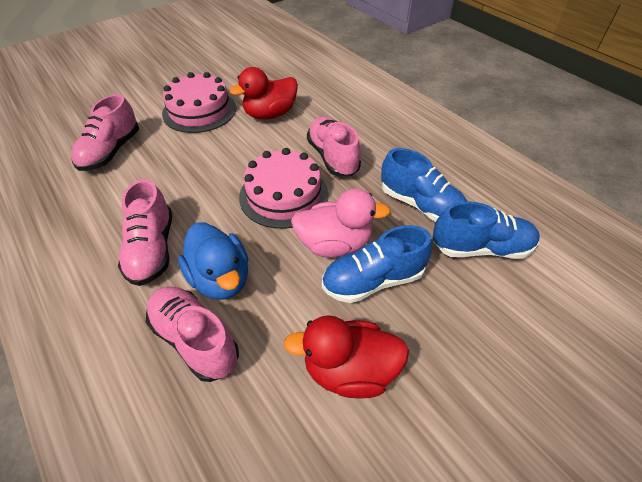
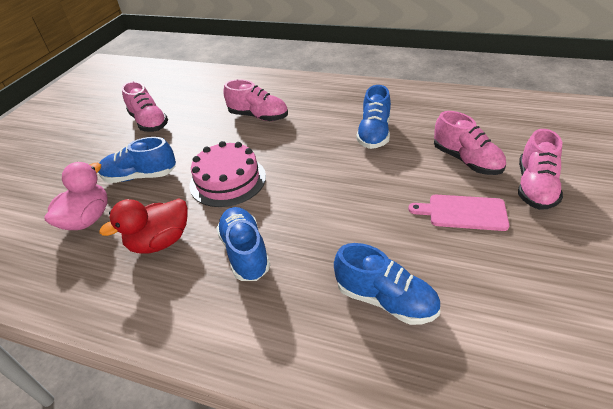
blue duck: 1 -> 0
blue shoe: 3 -> 4
pink cake: 2 -> 1
pink cutting board: 0 -> 1
red duck: 2 -> 1

